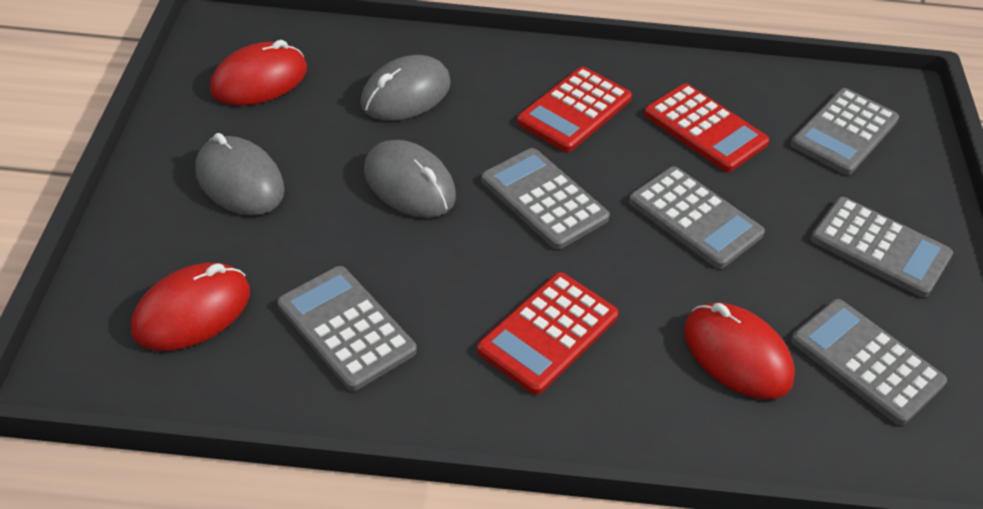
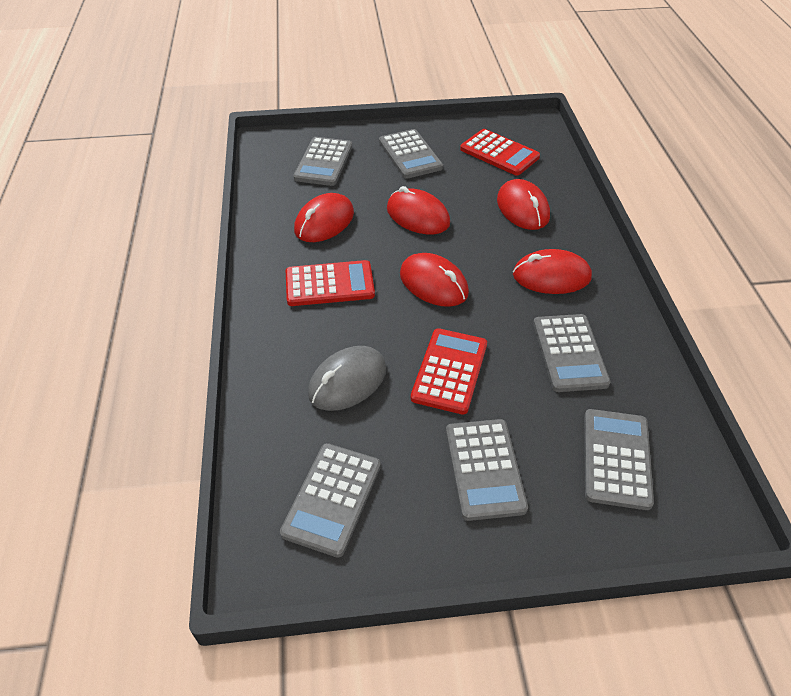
grey mouse: 3 -> 1
red mouse: 3 -> 5

